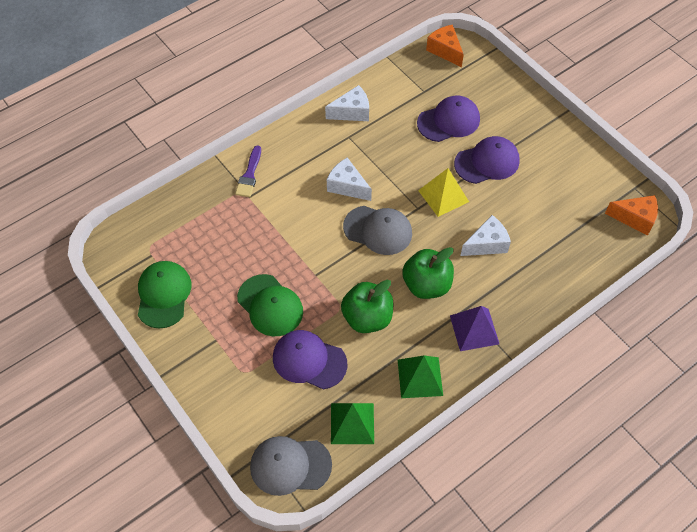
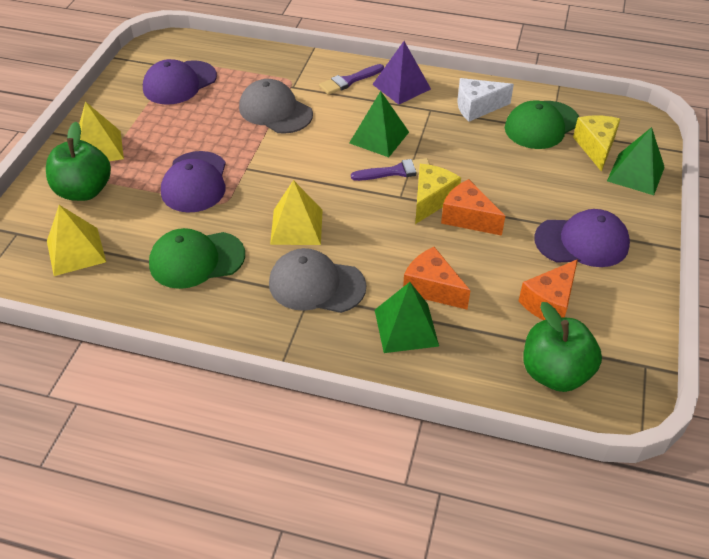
green pyramid: 2 -> 3
orange cheese: 2 -> 3
purple brush: 1 -> 2
white cheese: 3 -> 1
yellow cheese: 0 -> 2
yellow pyramid: 1 -> 3

